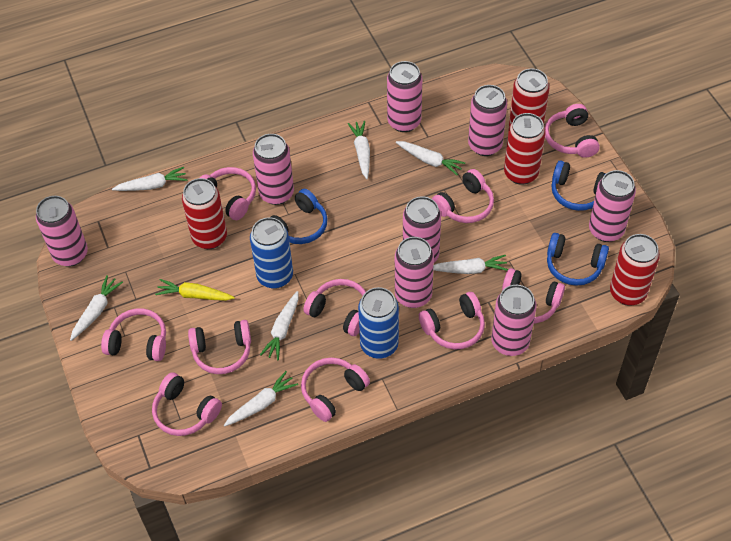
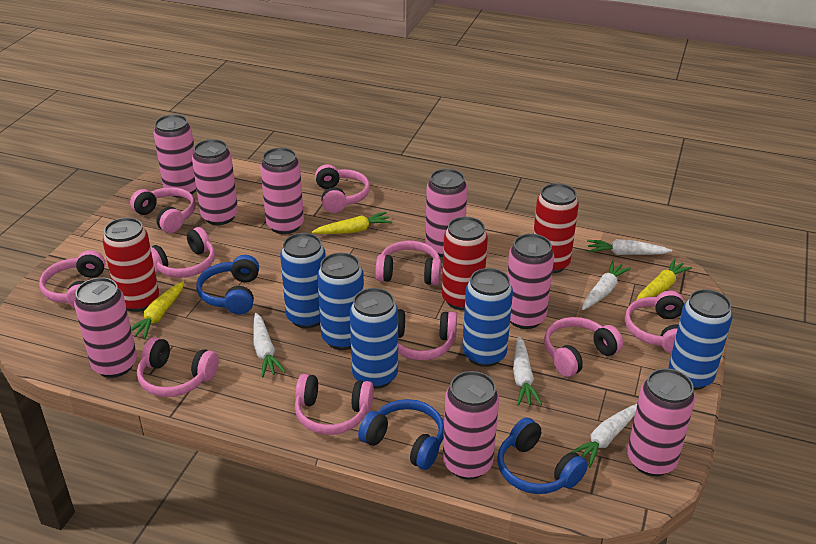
blue can: 2 -> 5
red can: 4 -> 3
white carrot: 7 -> 5
yellow carrot: 1 -> 3

